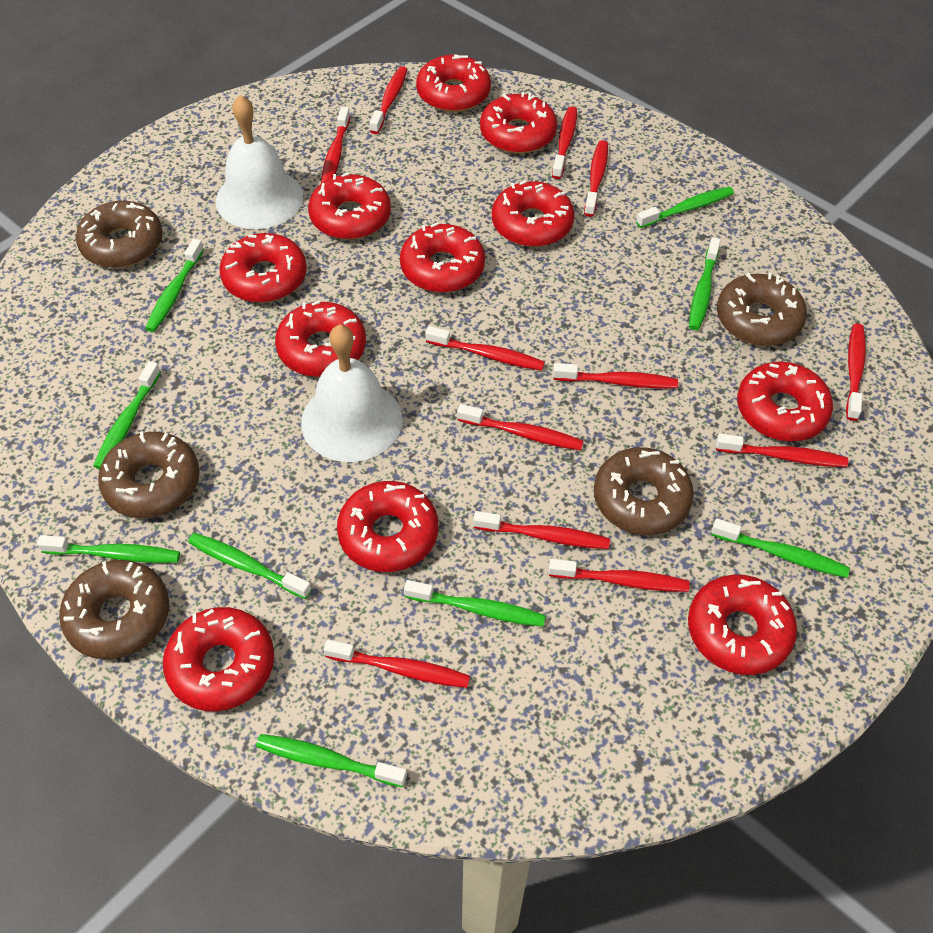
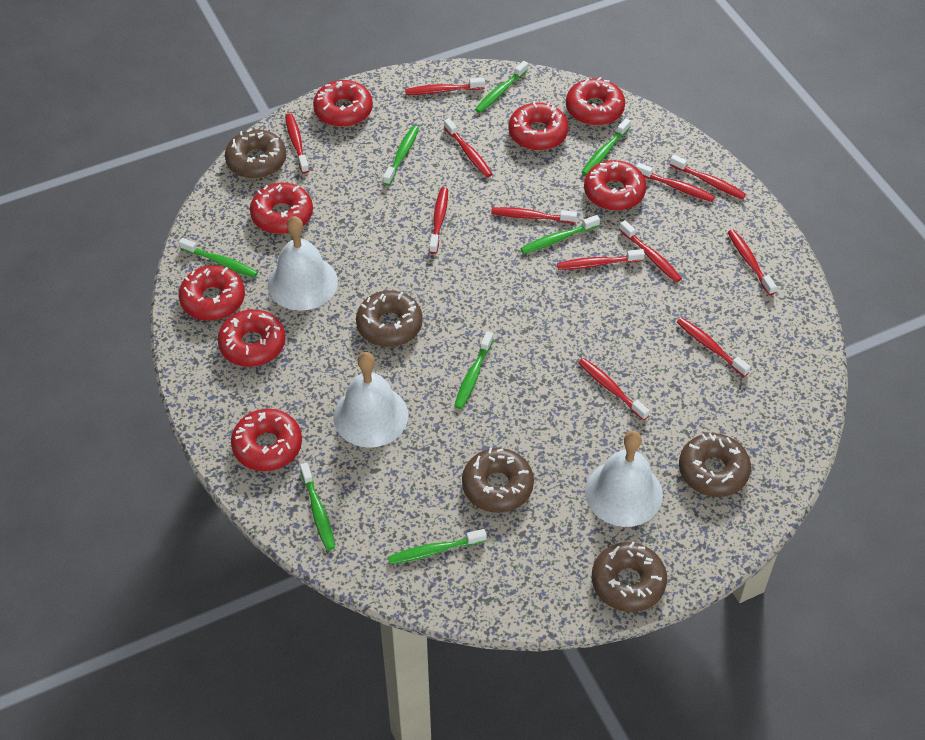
green toothbrush: 9 -> 8
red donut: 11 -> 8
white bell: 2 -> 3

